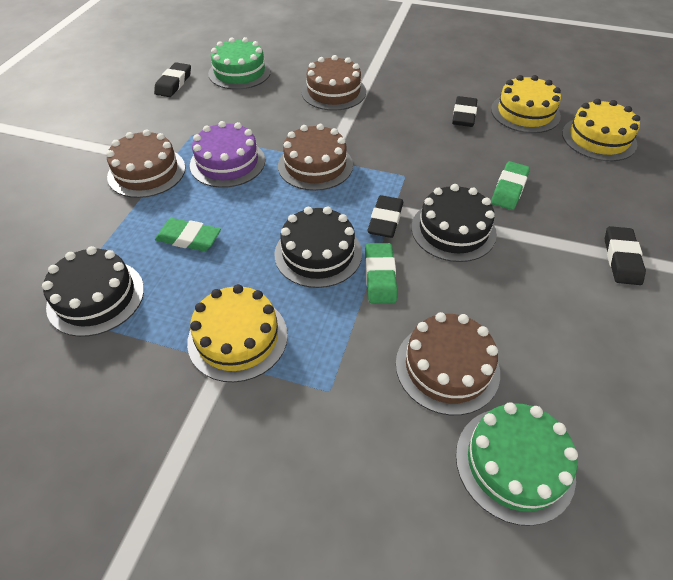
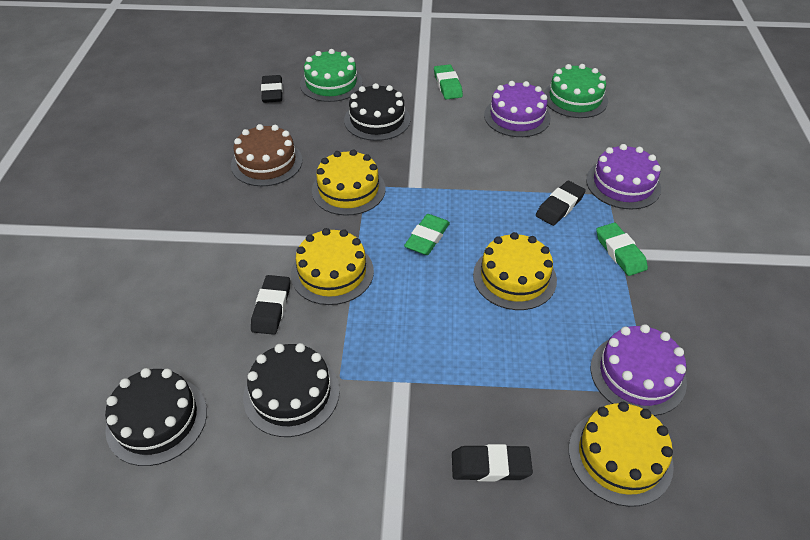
brown cake: 4 -> 1
purple cake: 1 -> 3
yellow cake: 3 -> 4

